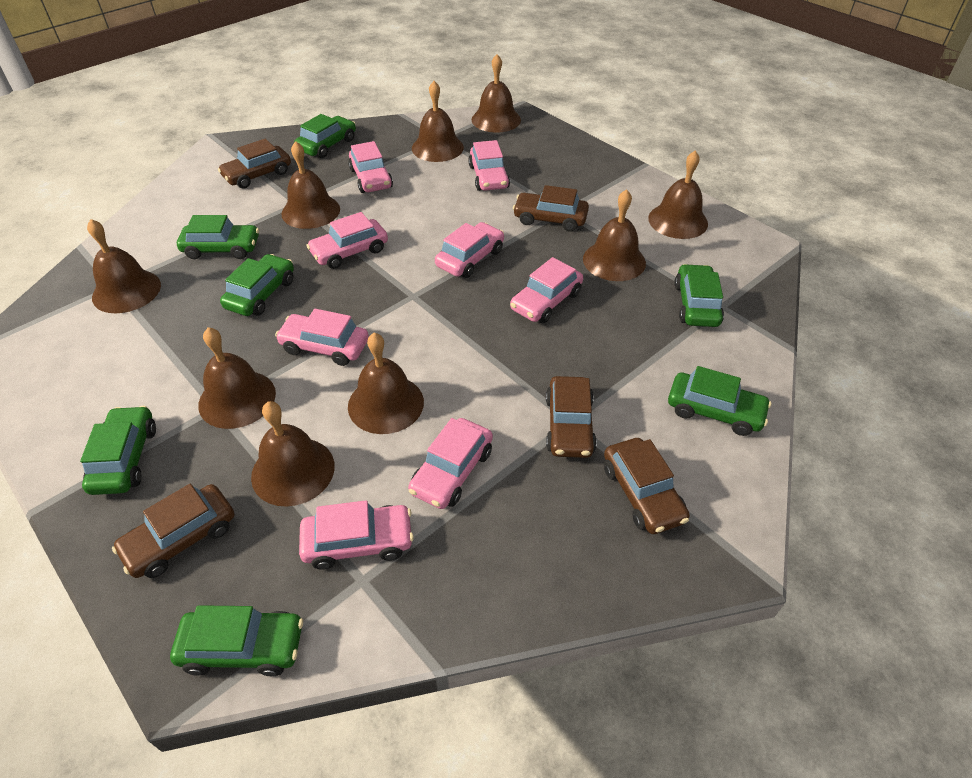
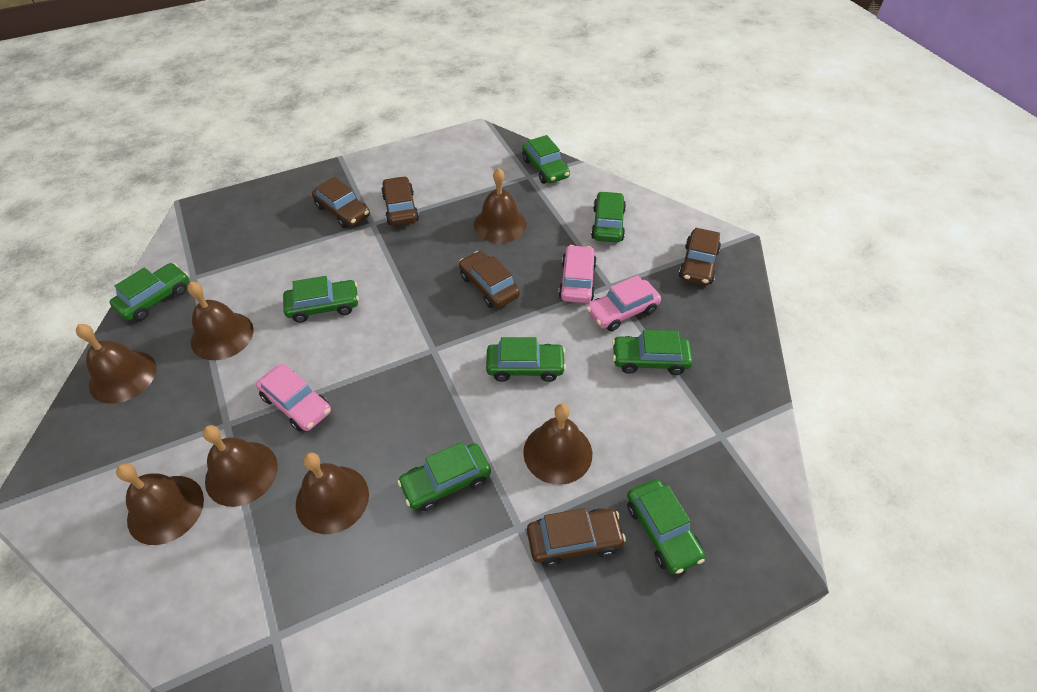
brown bell: 9 -> 7
green car: 7 -> 8
pink car: 8 -> 3

